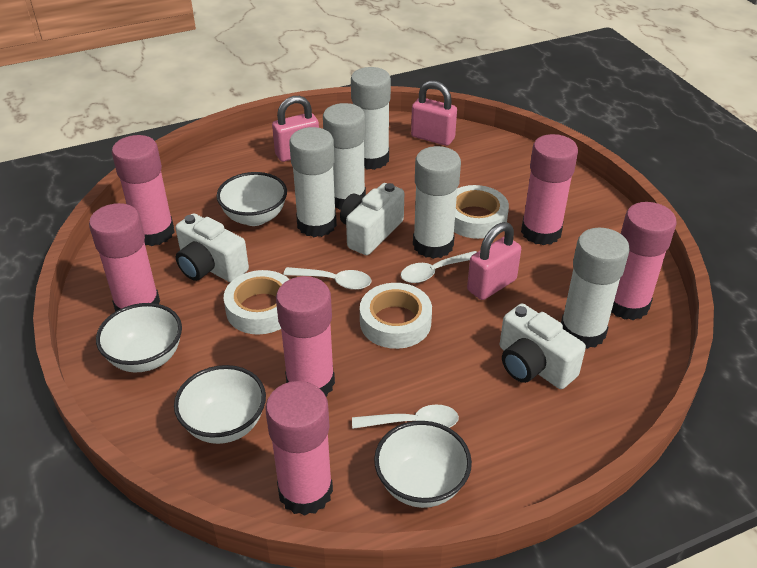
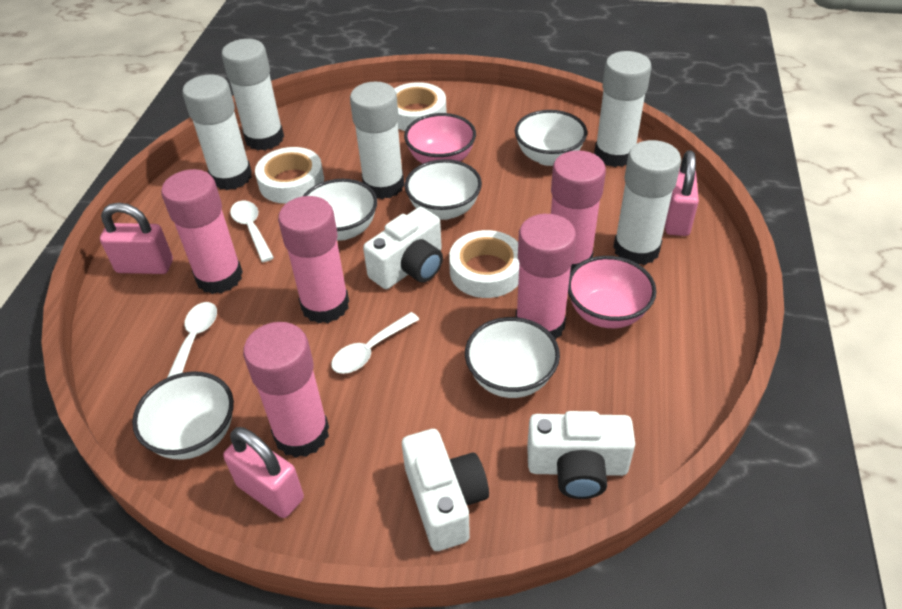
pink bowl: 0 -> 2
pink glue stick: 6 -> 5
white bowl: 4 -> 5

